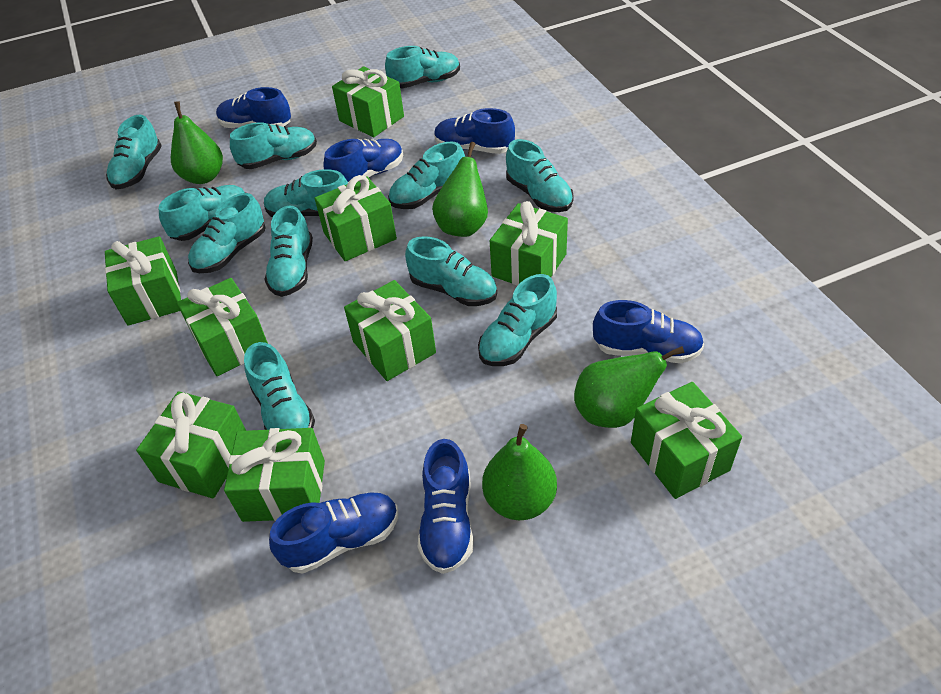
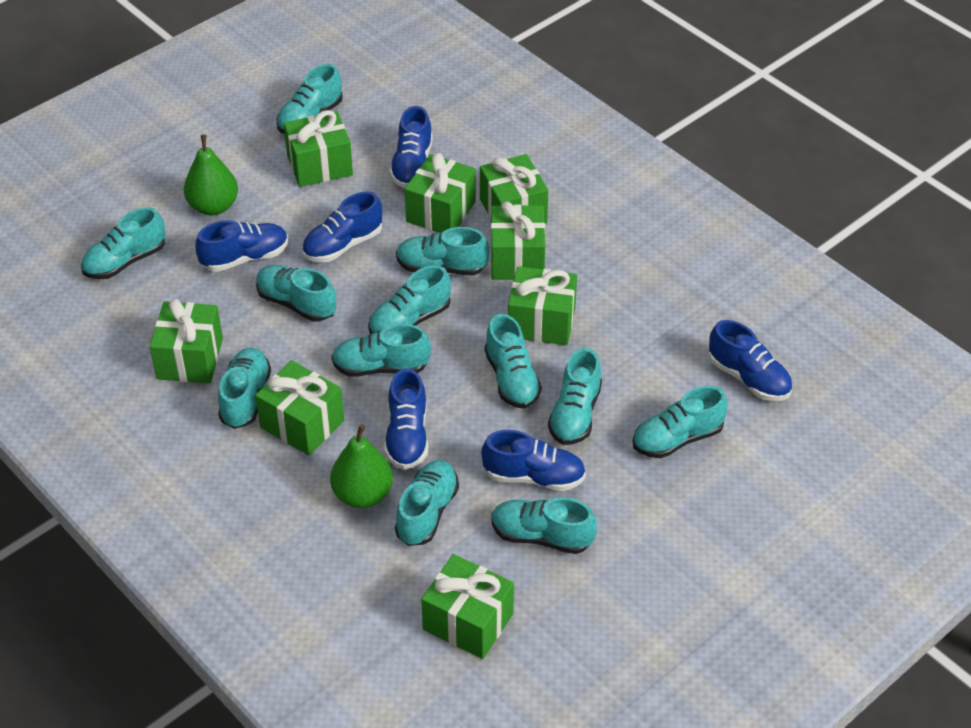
green gift: 9 -> 8
green pear: 4 -> 2

